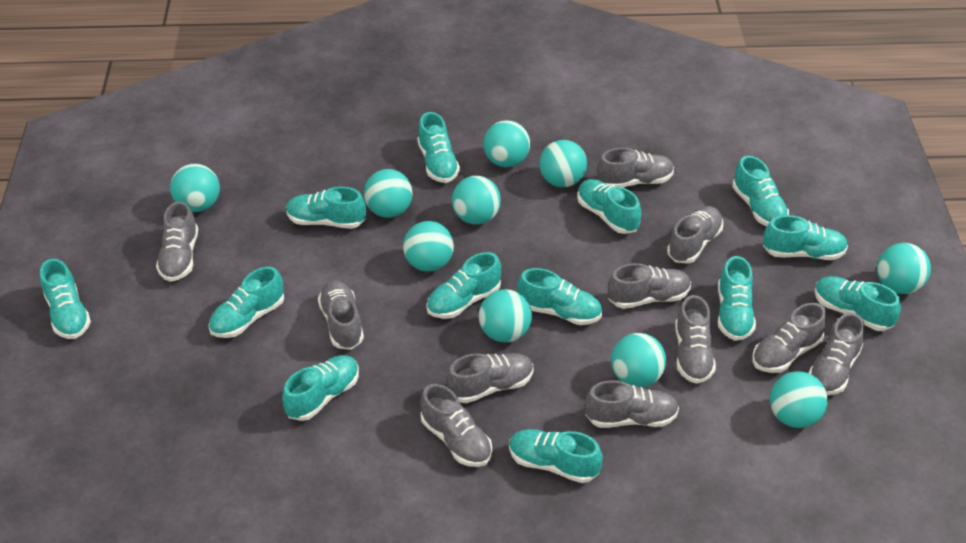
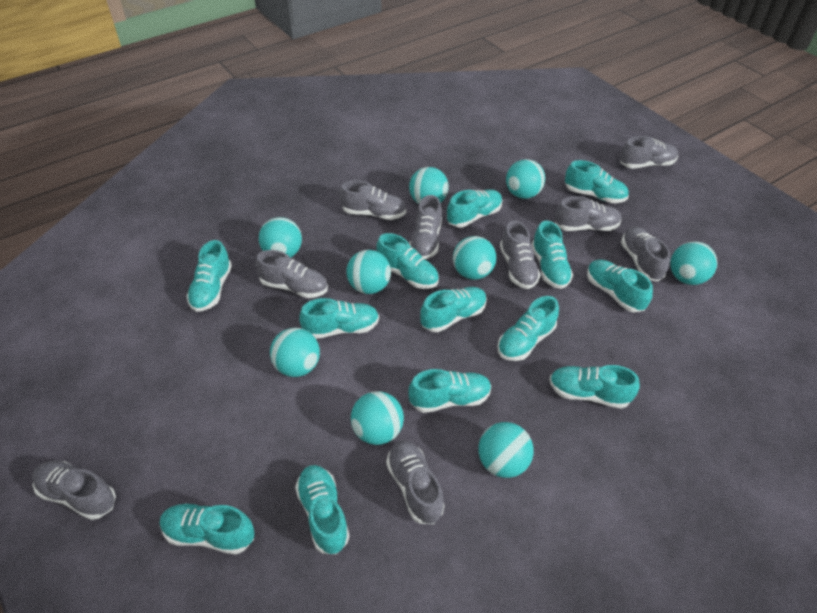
grey shoe: 11 -> 9
turquoise ball: 10 -> 9

